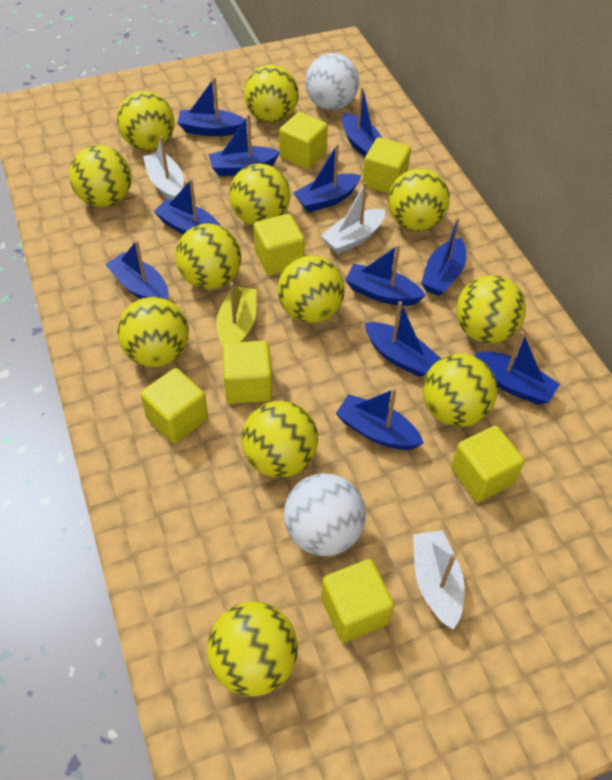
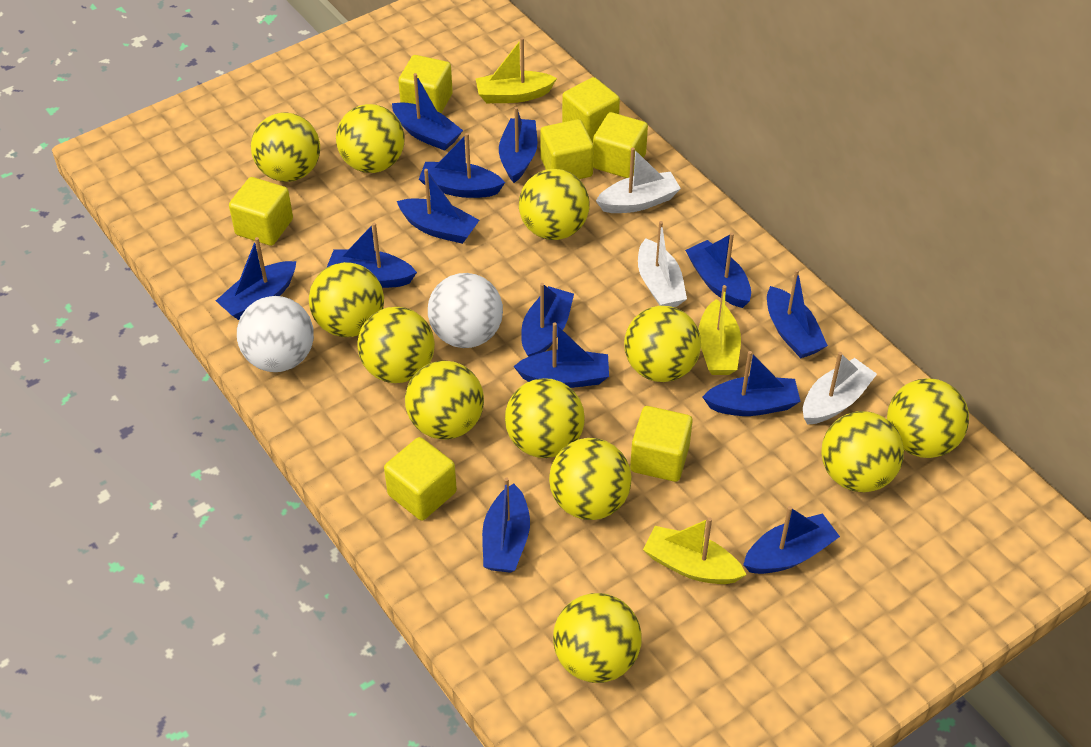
blue boat: 11 -> 13
yellow boat: 1 -> 3

